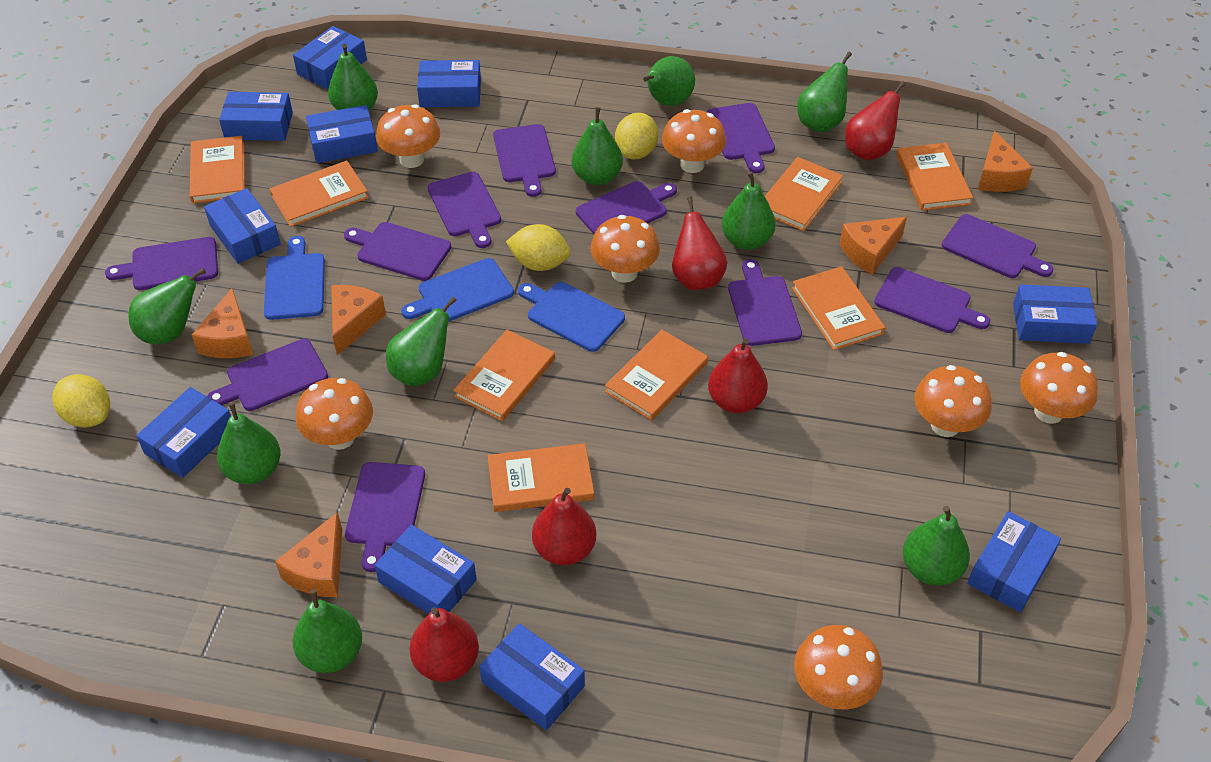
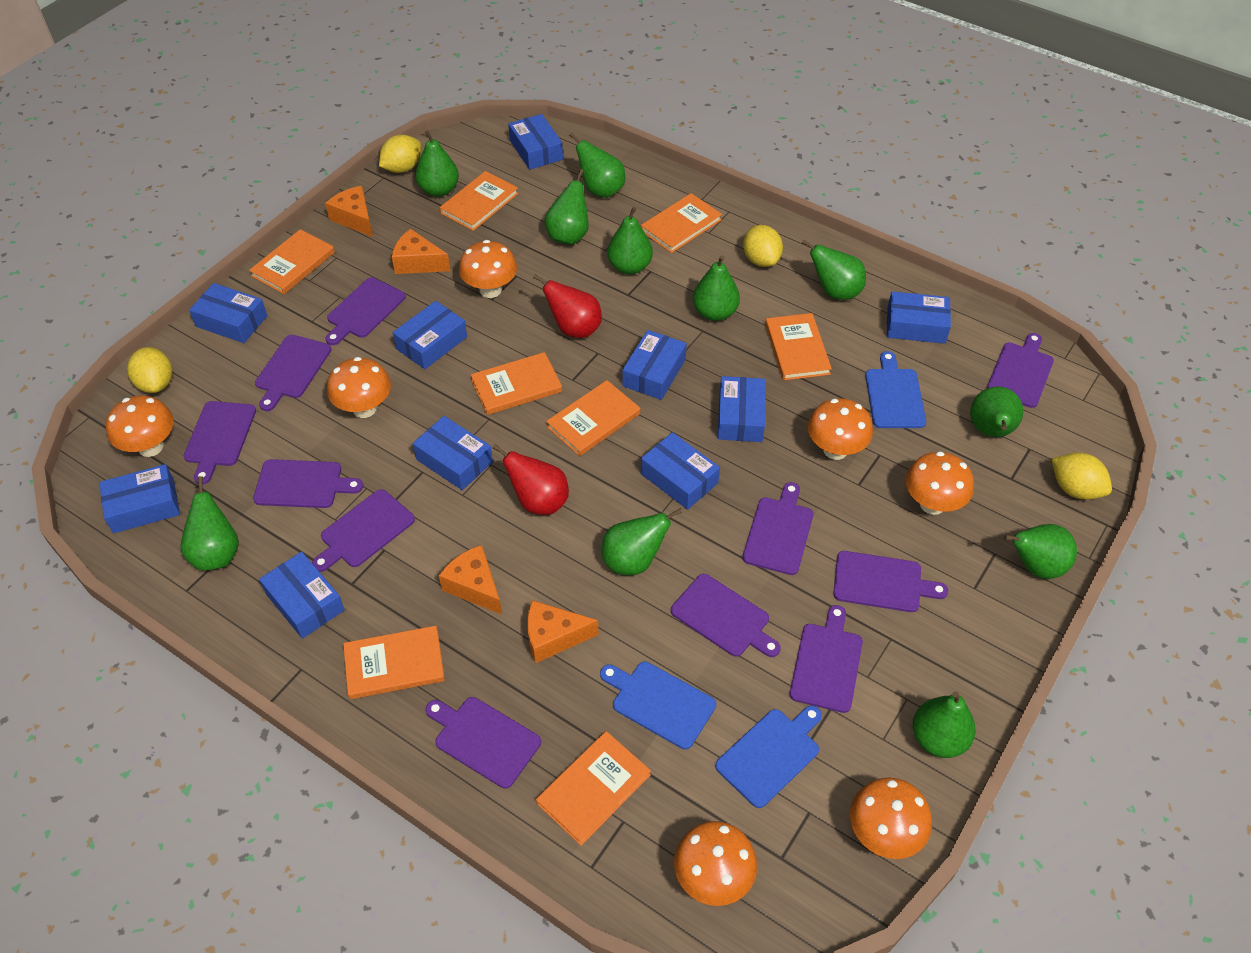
green pear: 10 -> 11
orange cheese: 5 -> 4
red pear: 5 -> 2
yellow lemon: 3 -> 4

